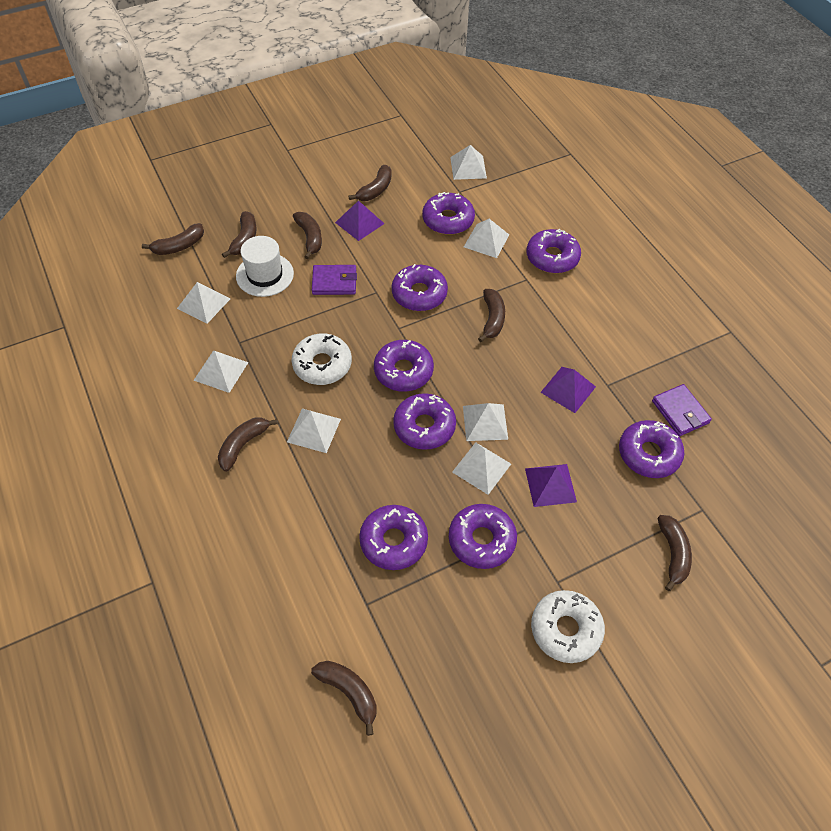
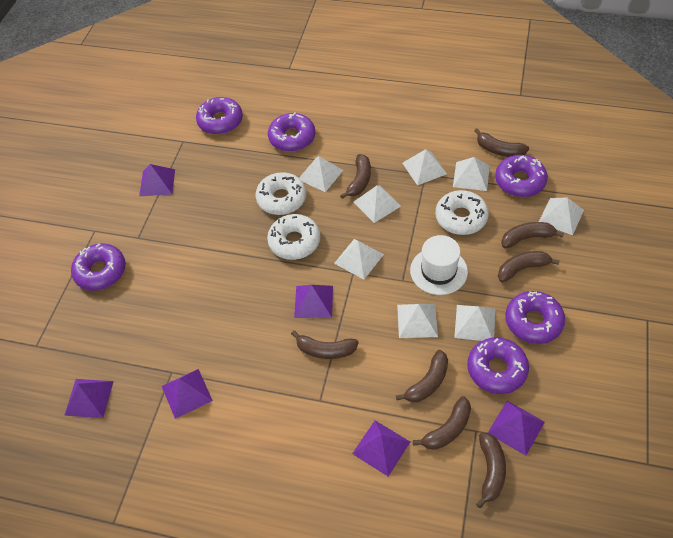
purple donut: 8 -> 6
purple pyramid: 3 -> 6
purple wallet: 2 -> 0
white donut: 2 -> 3
white pyramid: 7 -> 8

